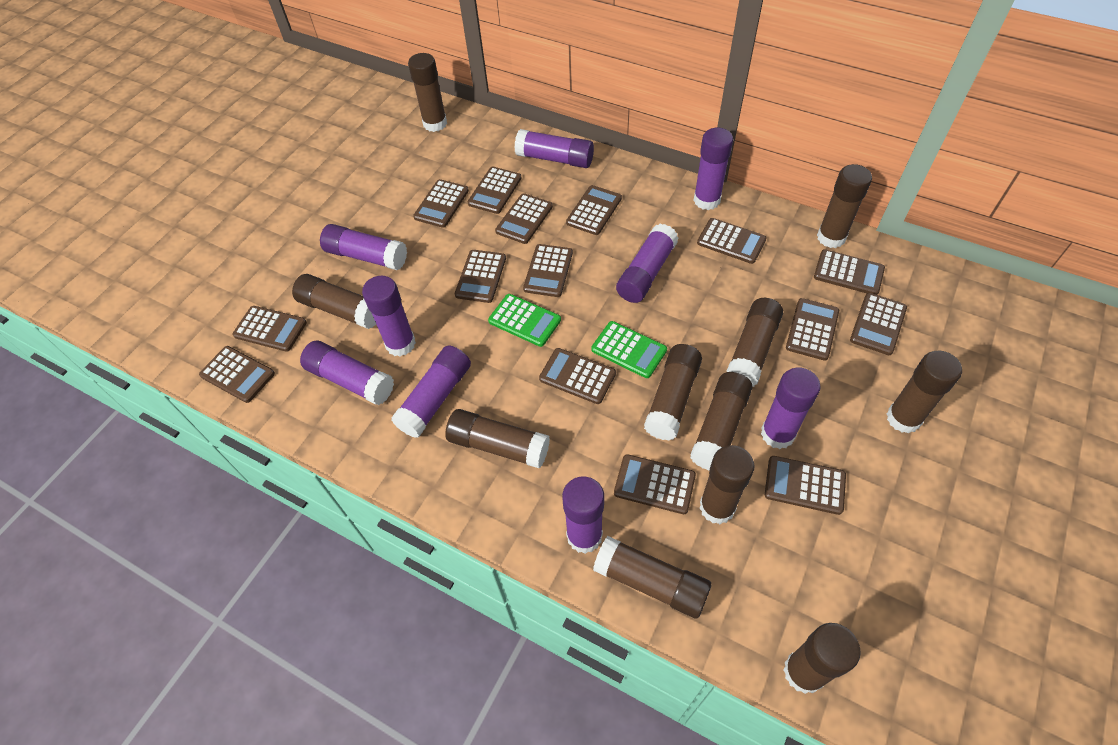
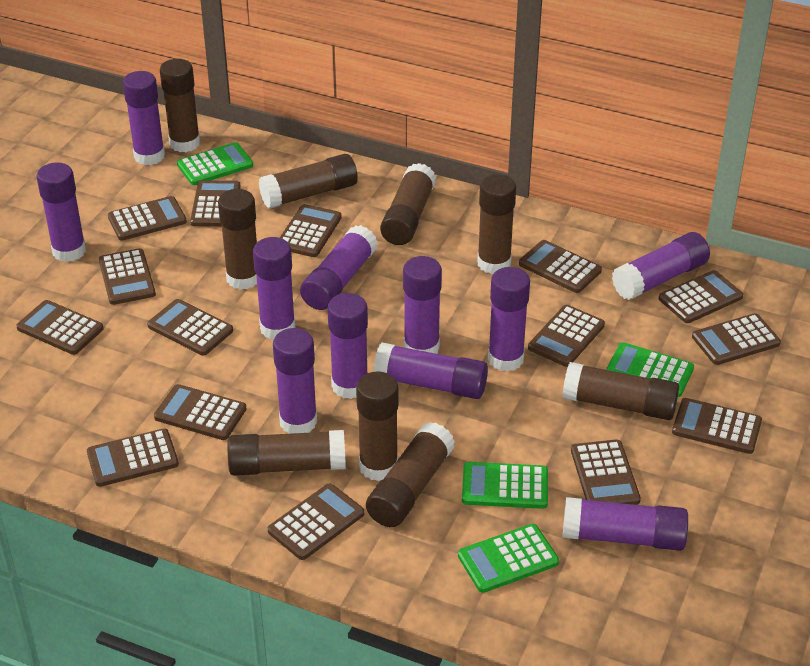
brown glue stick: 11 -> 9
green calculator: 2 -> 4
purple glue stick: 9 -> 11

